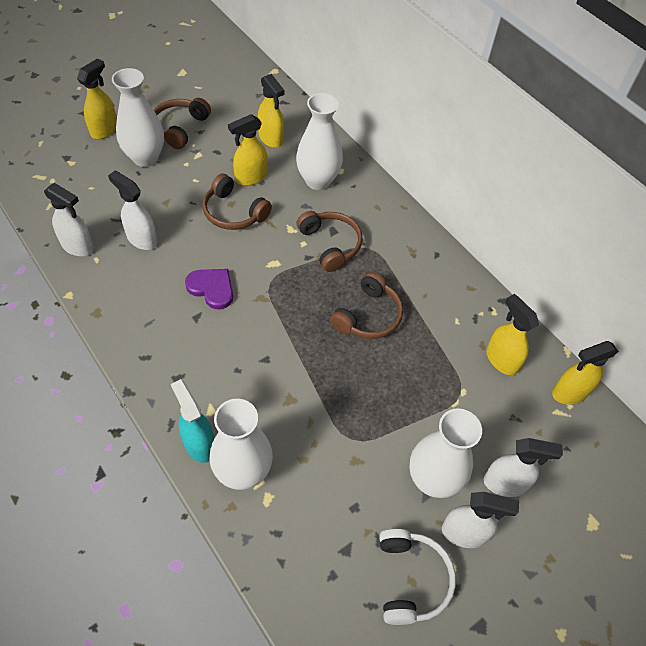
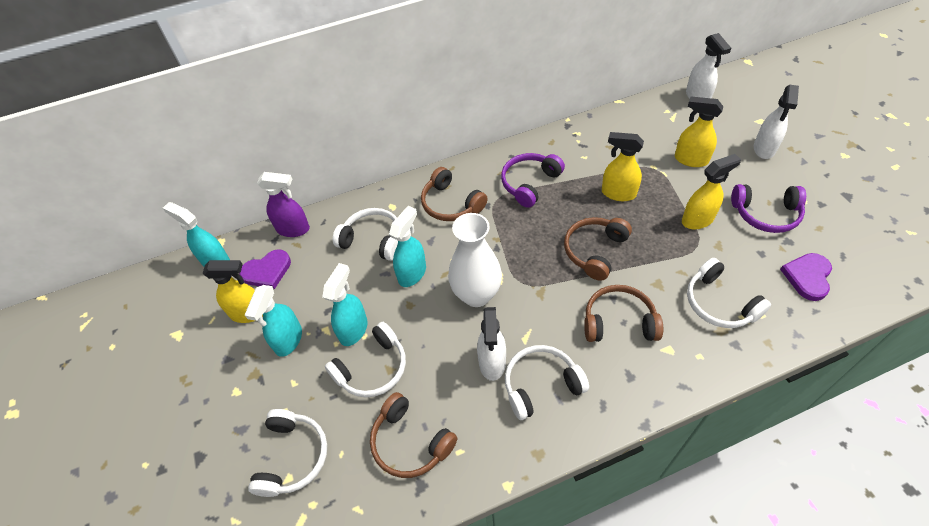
purple headphones: 0 -> 2
purple heart: 1 -> 2
purple spray bottle: 0 -> 1
turquoise spray bottle: 1 -> 4
white headphones: 1 -> 5
white spray bottle: 4 -> 3
white vase: 4 -> 1
yellow spray bottle: 5 -> 4

